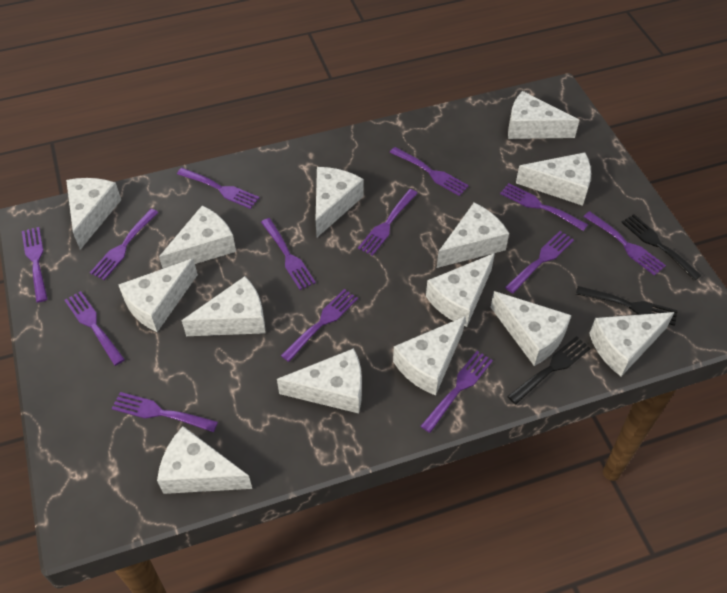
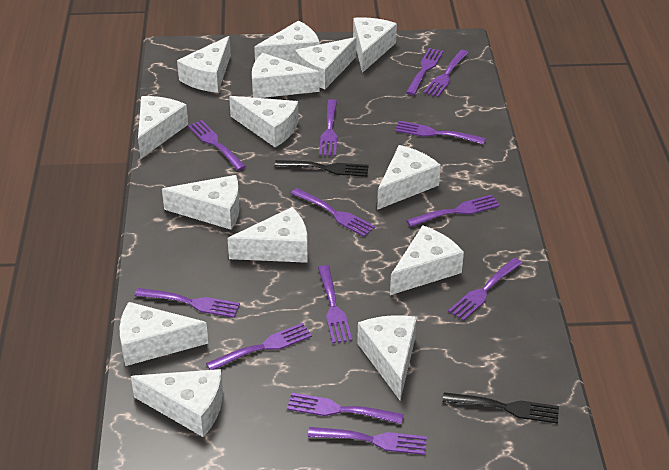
black fork: 3 -> 2

